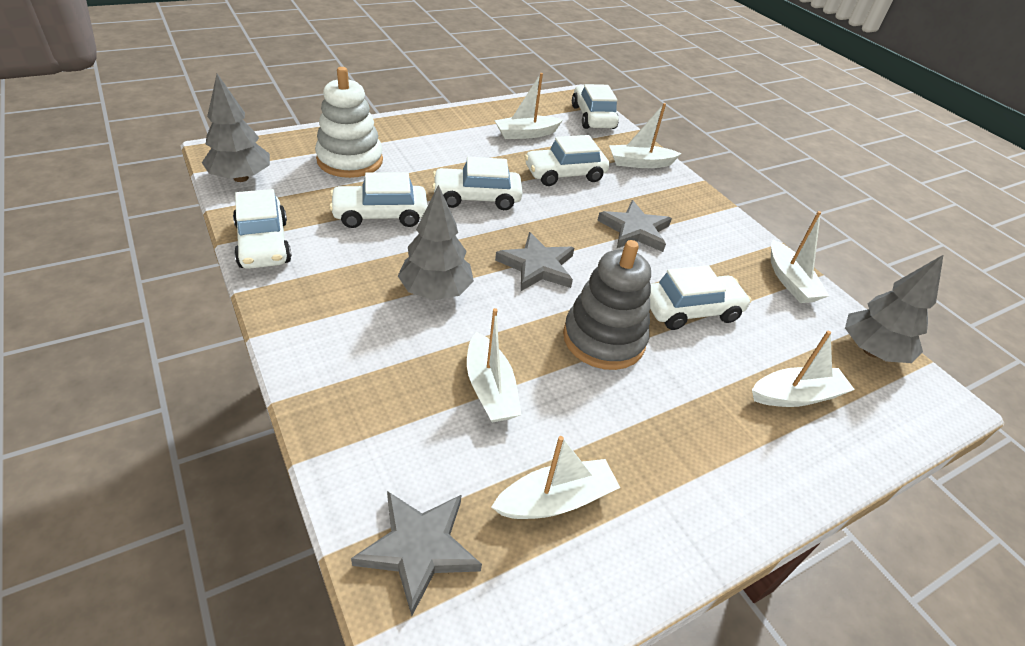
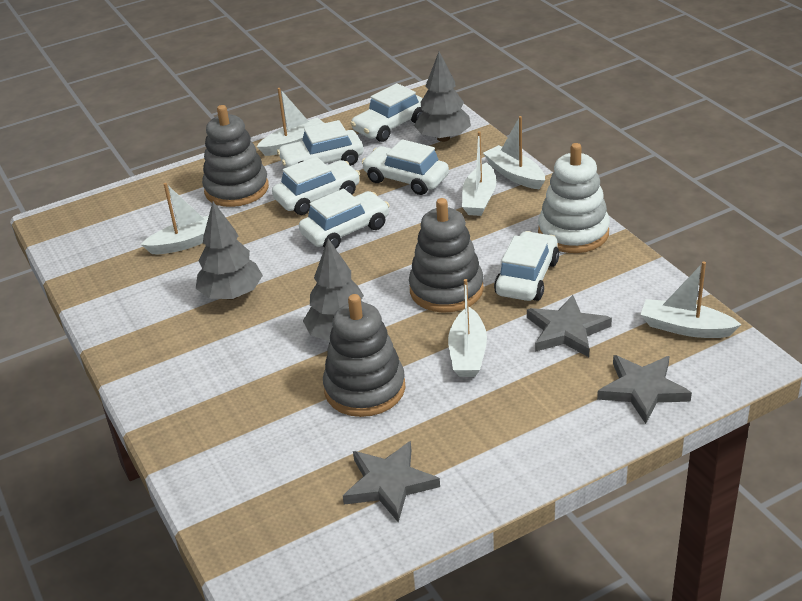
grey stacking toy: 1 -> 3

